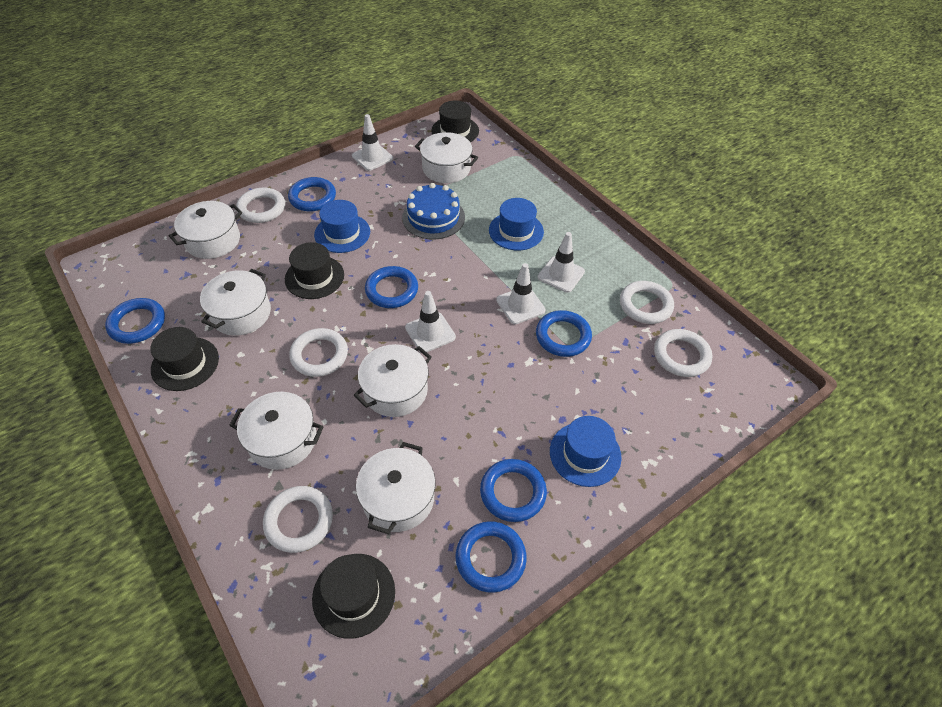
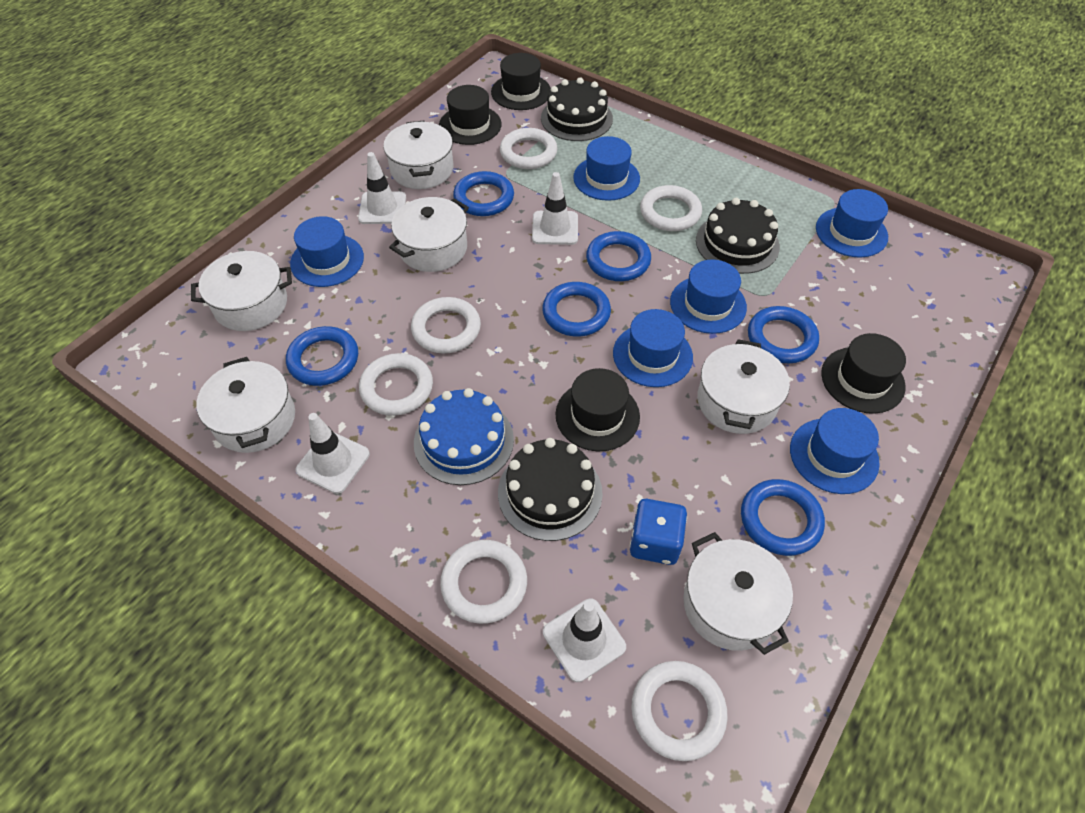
black cake: 0 -> 3
blue dice: 0 -> 1
blue hat: 3 -> 6
white ring: 5 -> 6

